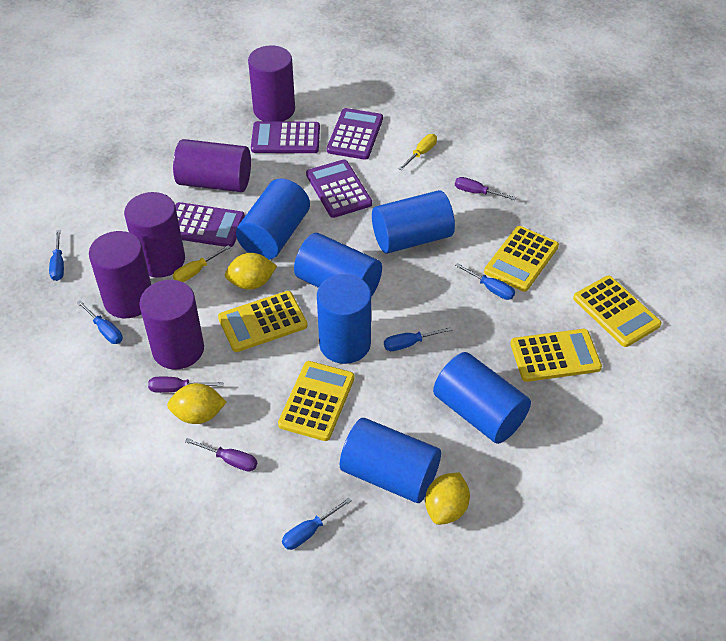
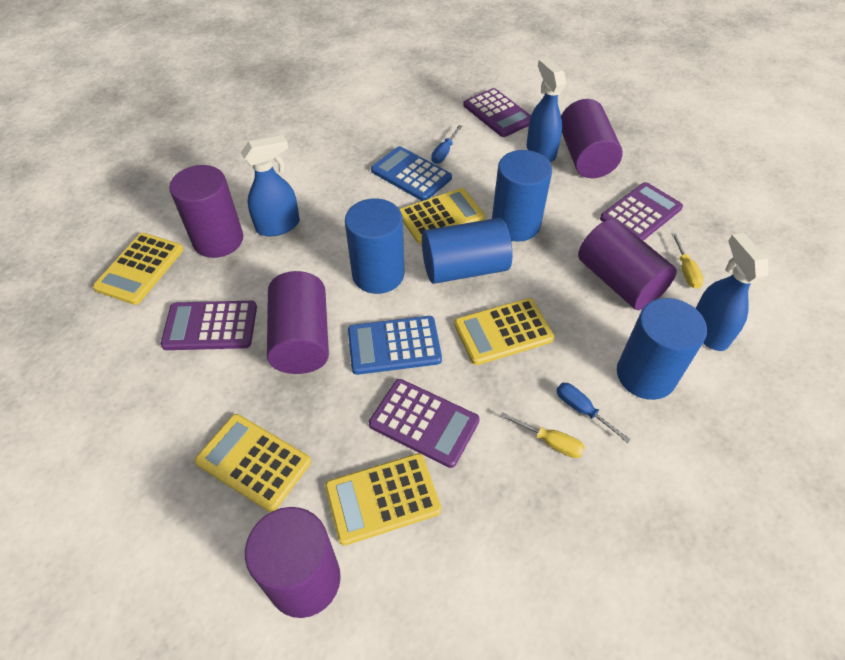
blue calculator: 0 -> 2
blue cylinder: 6 -> 4
blue screwdriver: 5 -> 2
blue spray bottle: 0 -> 3
purple screwdriver: 3 -> 0
yellow lemon: 3 -> 0

